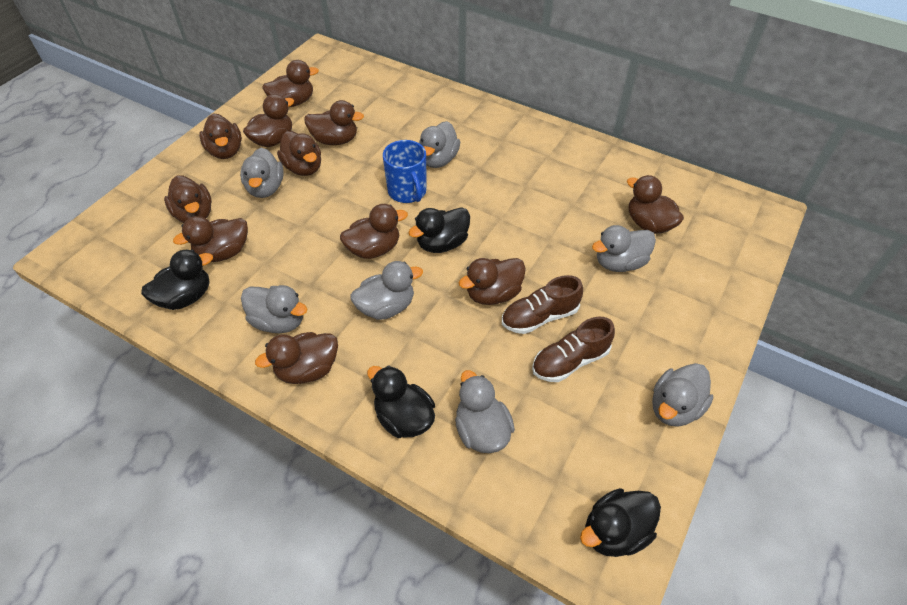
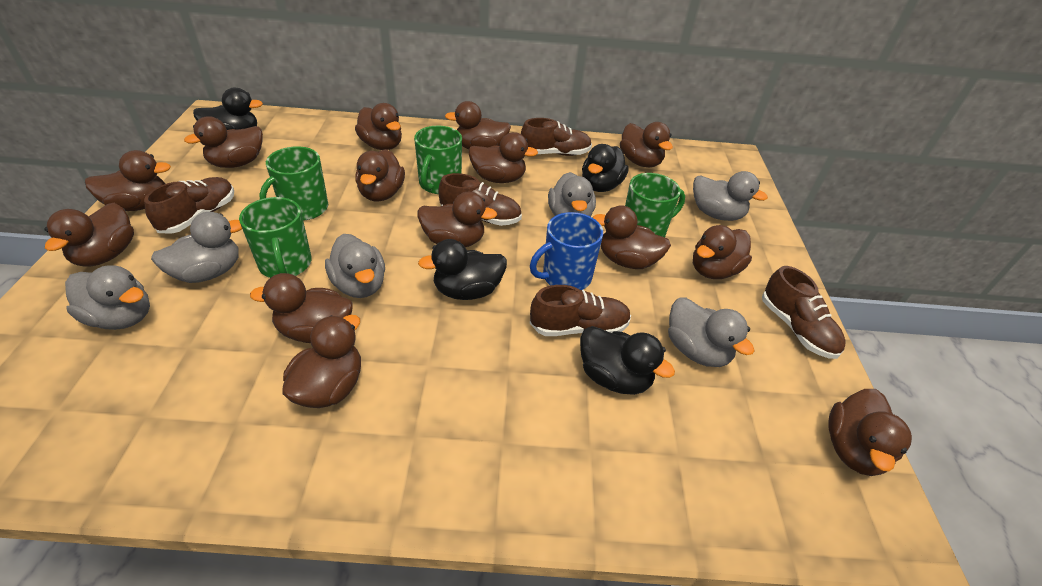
brown duck: 11 -> 14
brown shoe: 2 -> 5
green mug: 0 -> 4
grey duck: 7 -> 6

